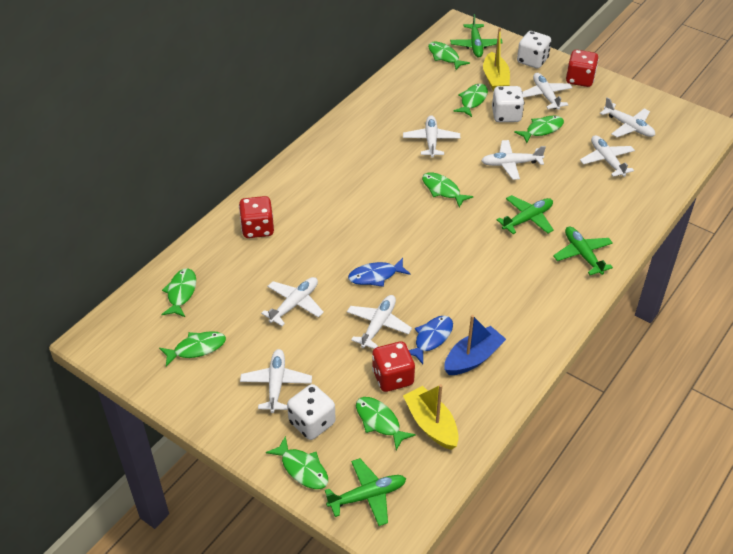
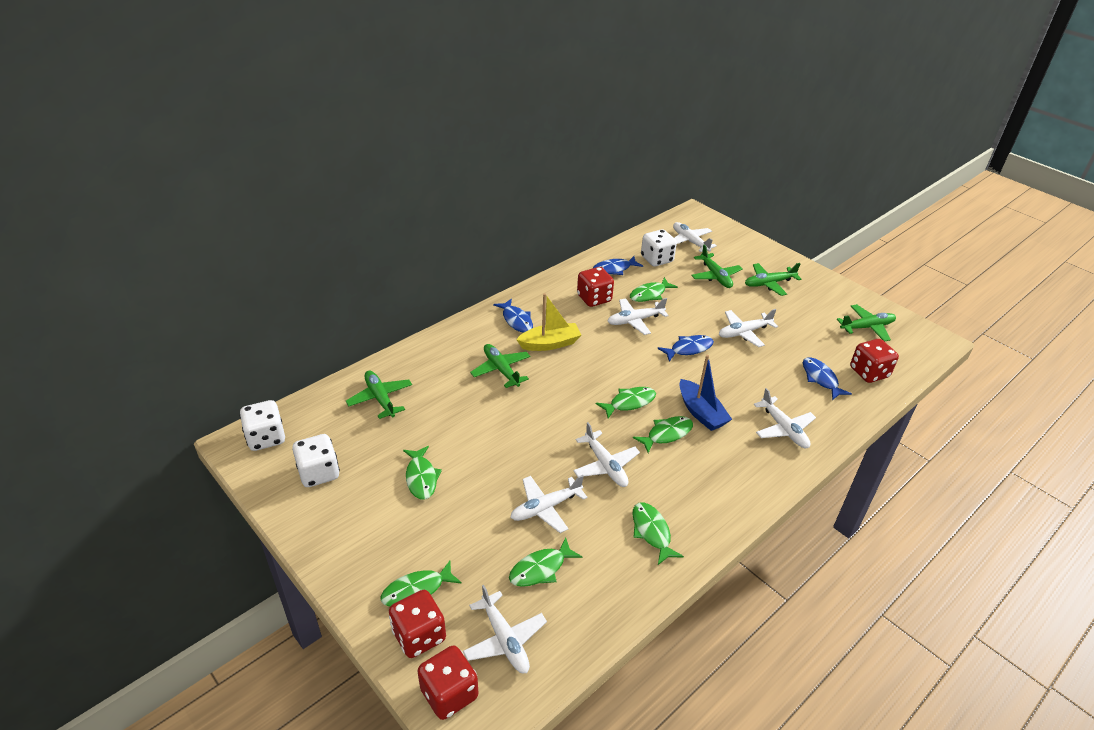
blue fish: 2 -> 4
green fish: 8 -> 7
green plane: 4 -> 5
red dice: 3 -> 4
white plane: 8 -> 7
yellow boat: 2 -> 1

